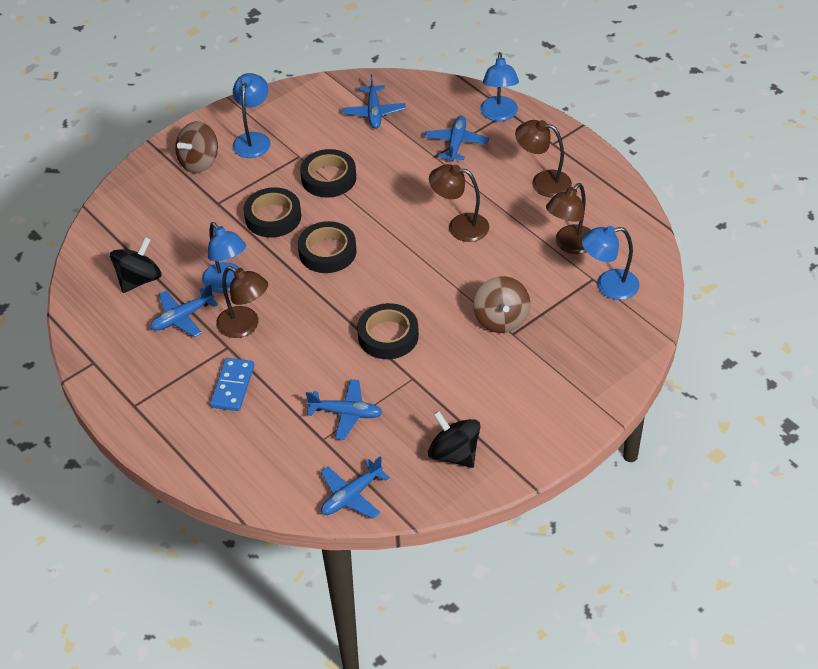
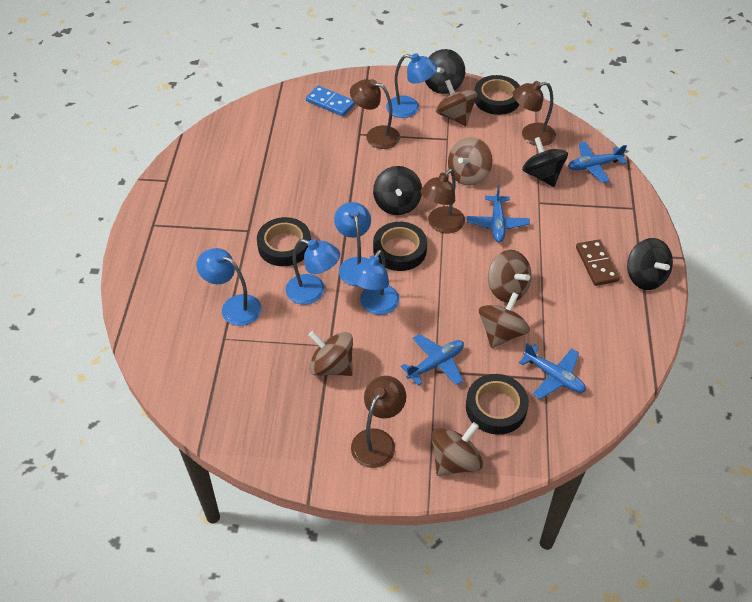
black spinning top: 2 -> 4
blue lamp: 4 -> 5
blue plane: 5 -> 4
brown domino: 0 -> 1
brown spinning top: 2 -> 6

